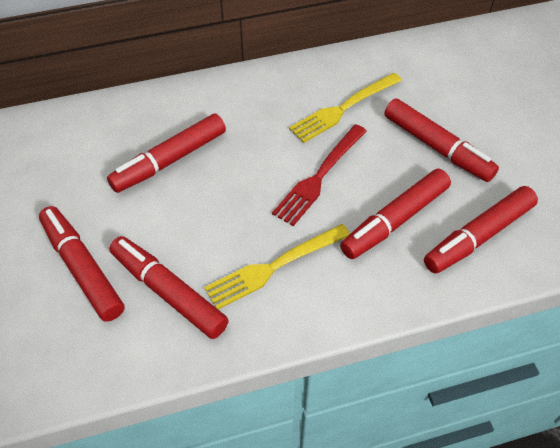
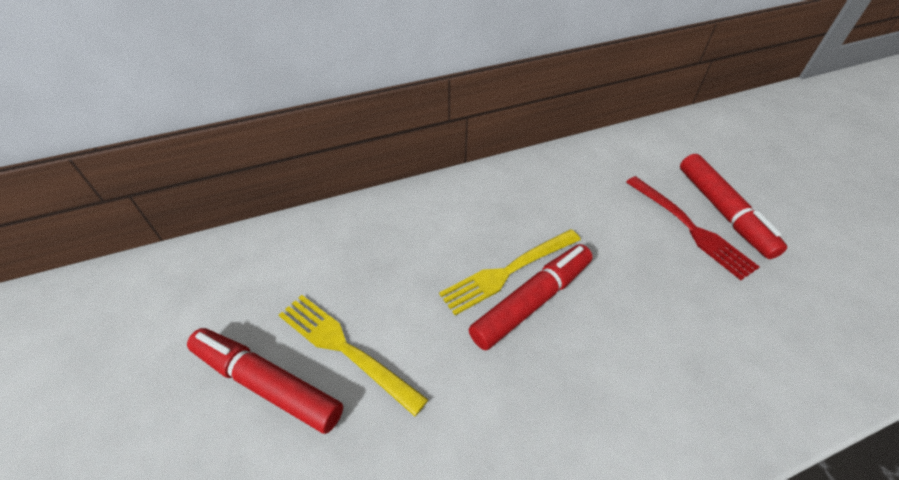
red marker: 6 -> 3

